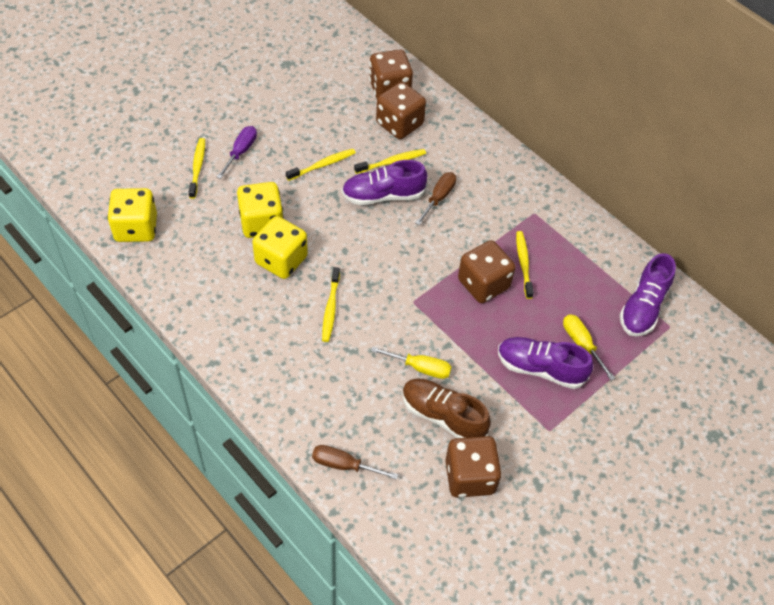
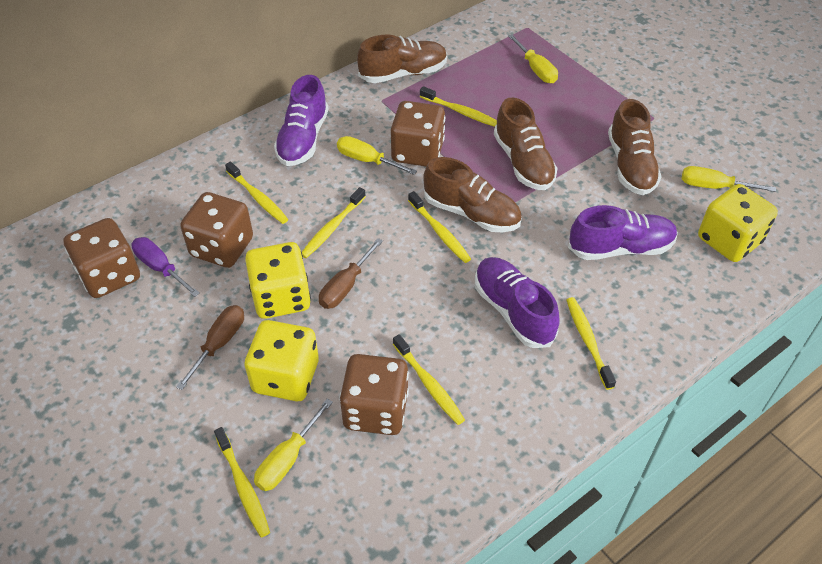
brown shoe: 1 -> 4
yellow screwdriver: 2 -> 4
yellow toothbrush: 5 -> 7

